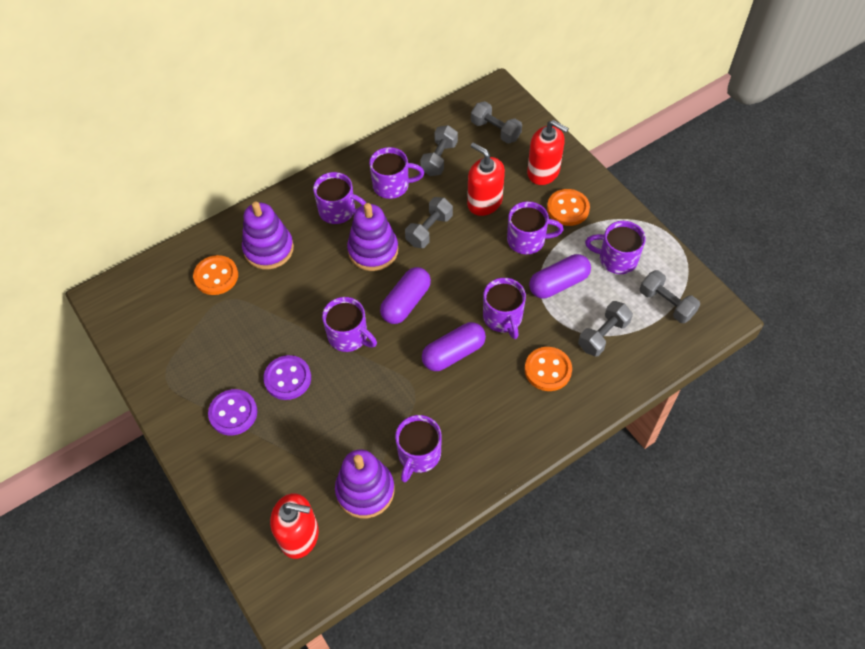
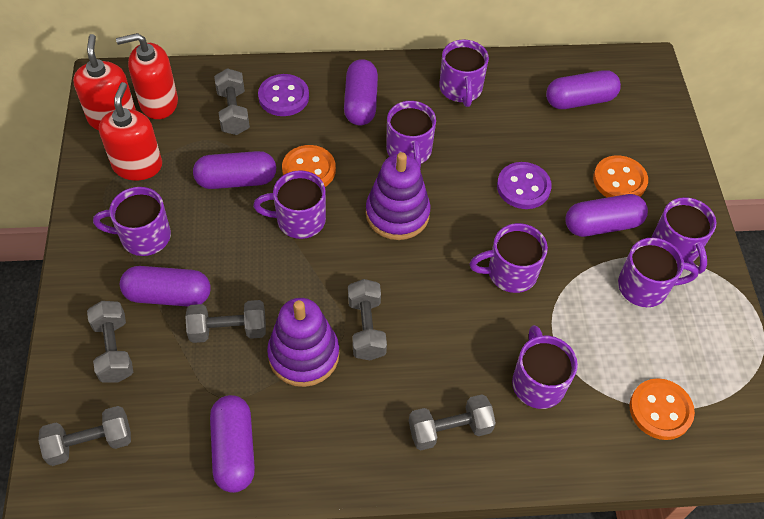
grey dumbbell: 5 -> 6
purple capsule: 3 -> 6
purple mug: 7 -> 8
purple stacking toy: 3 -> 2

